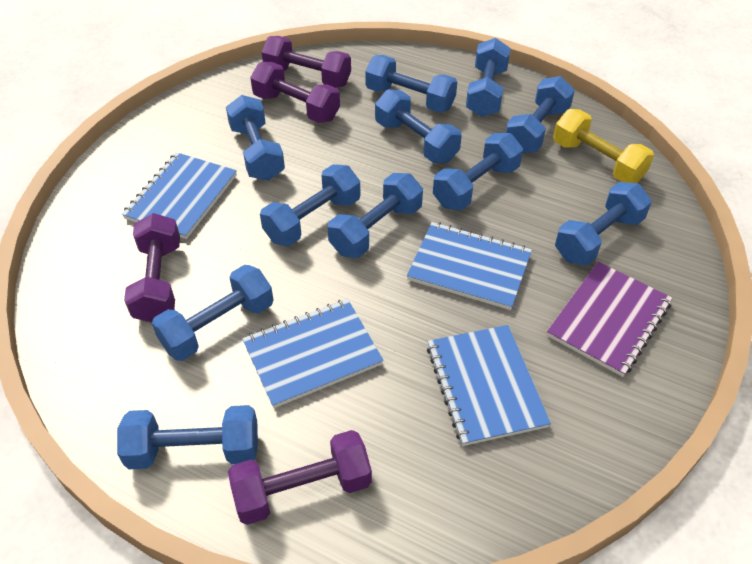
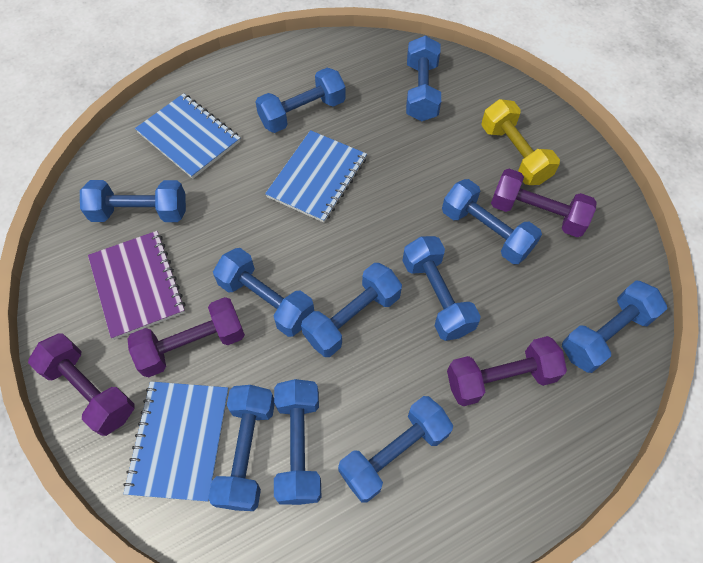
blue notebook: 4 -> 3

